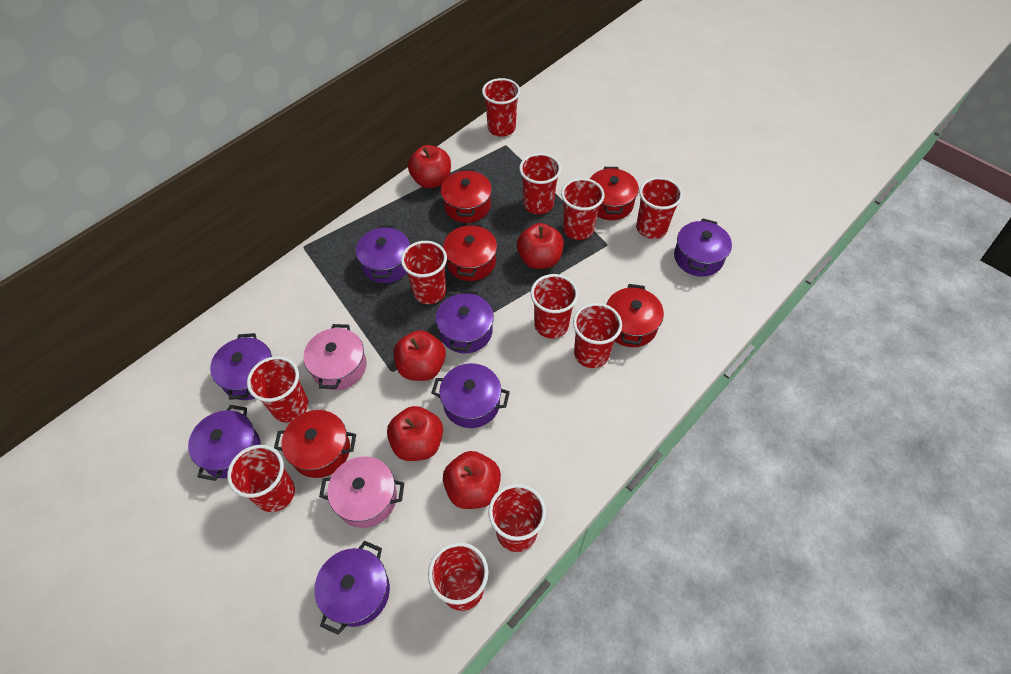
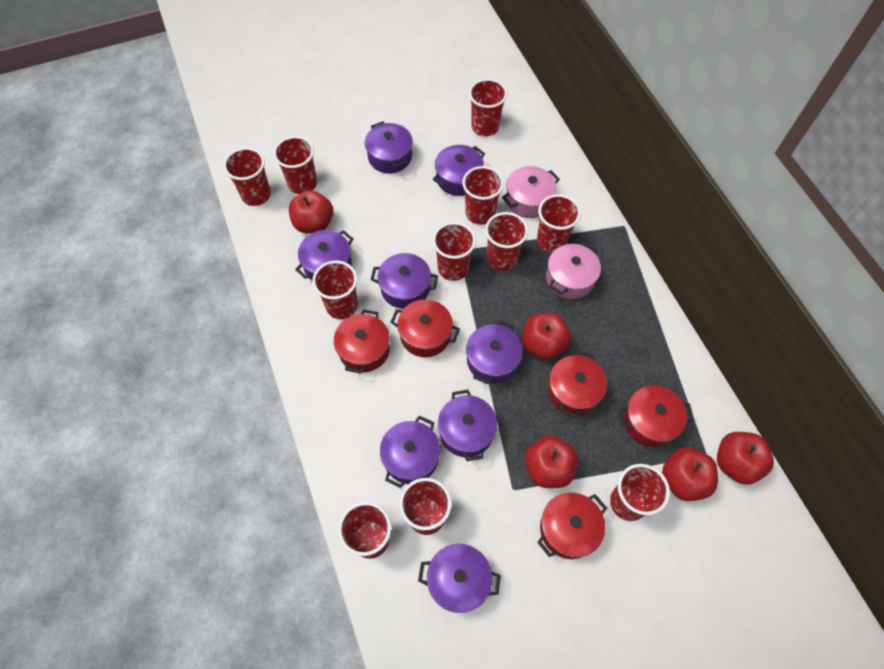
purple pot: 7 -> 8

